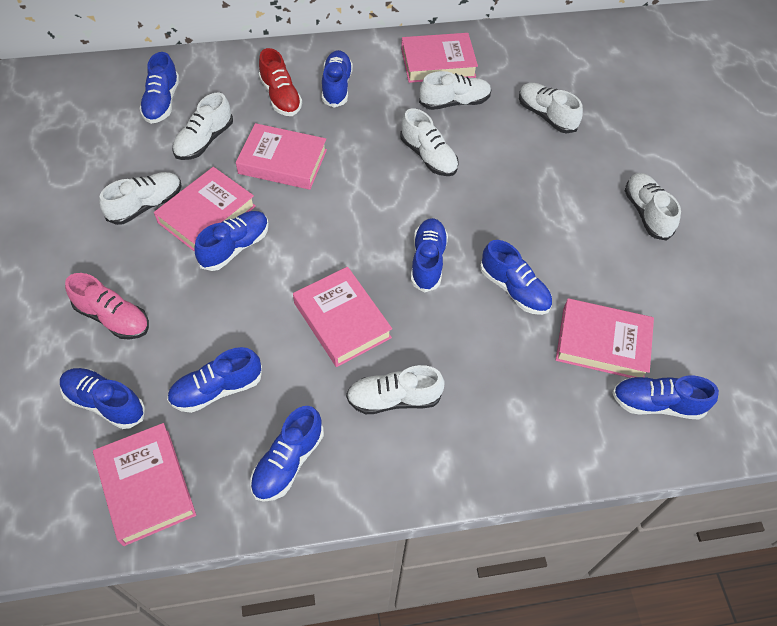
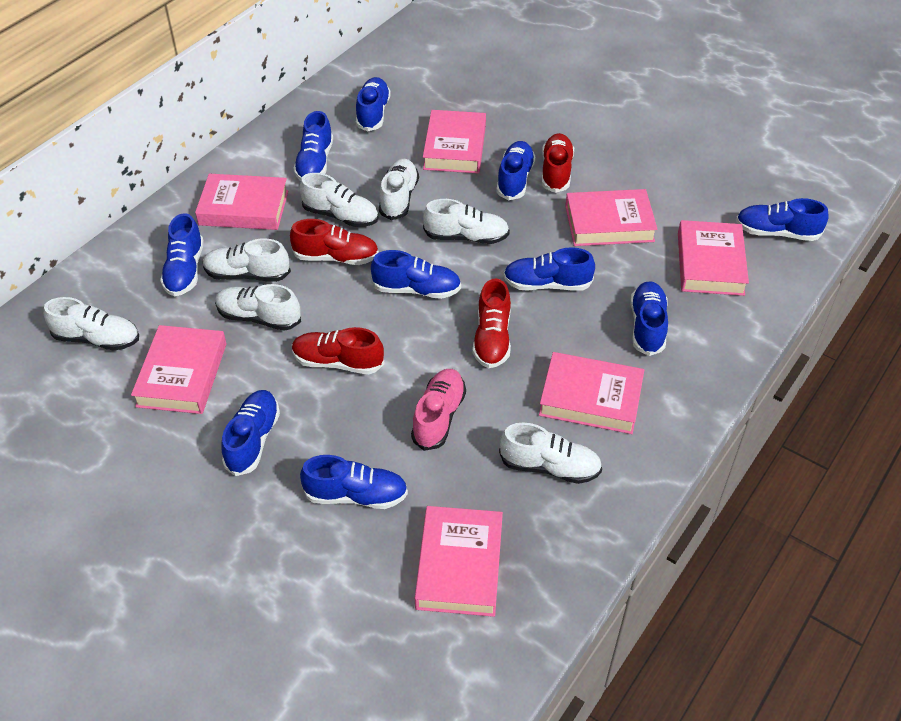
blue shoe: 9 -> 10
pink book: 6 -> 7
red shoe: 1 -> 4

